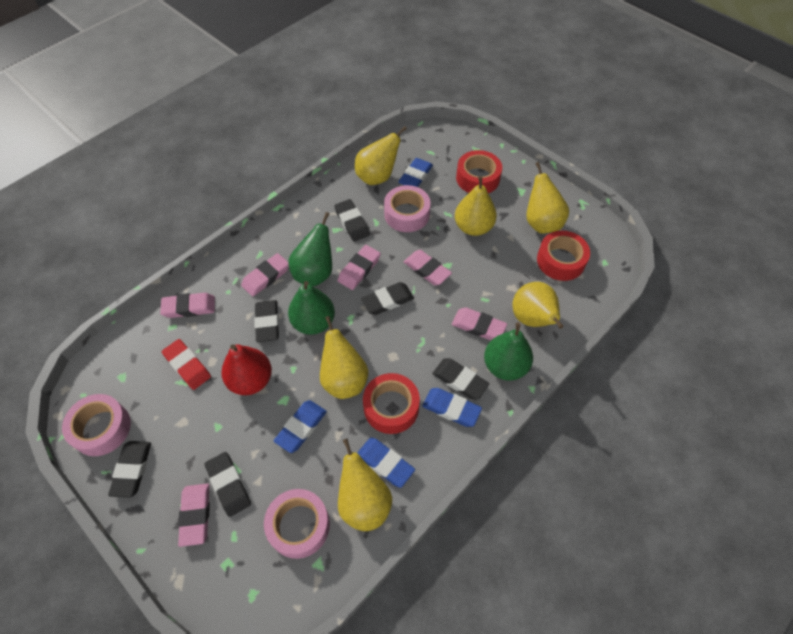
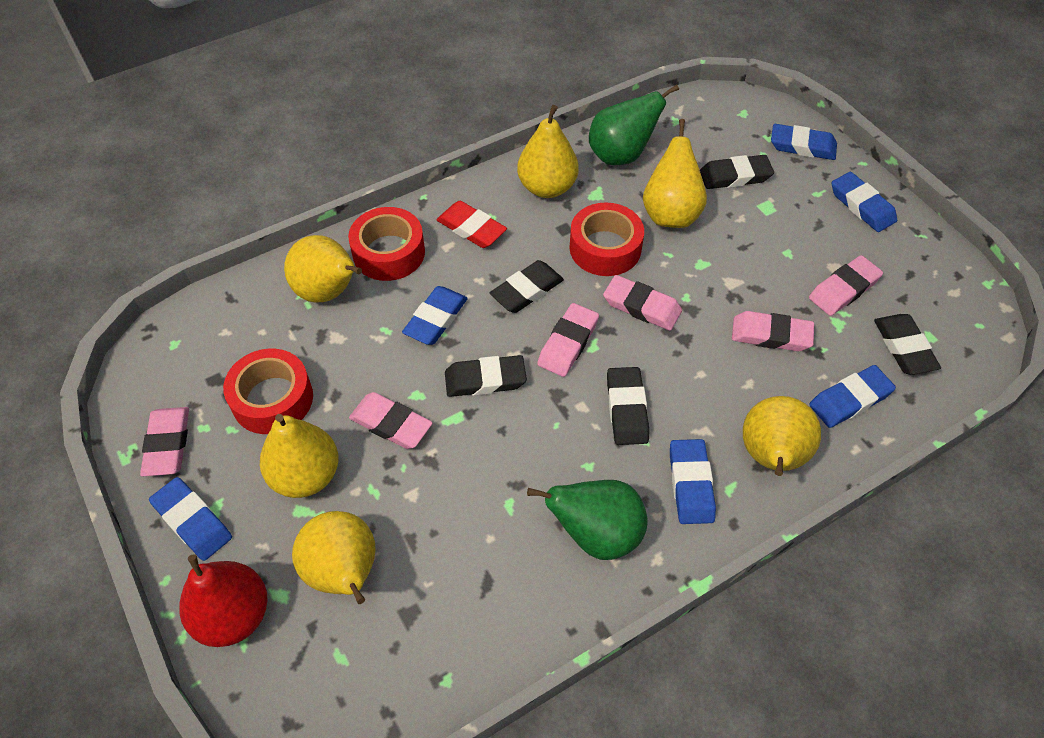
black eraser: 6 -> 5
blue eraser: 4 -> 6
green pear: 3 -> 2
pink tape: 3 -> 0

